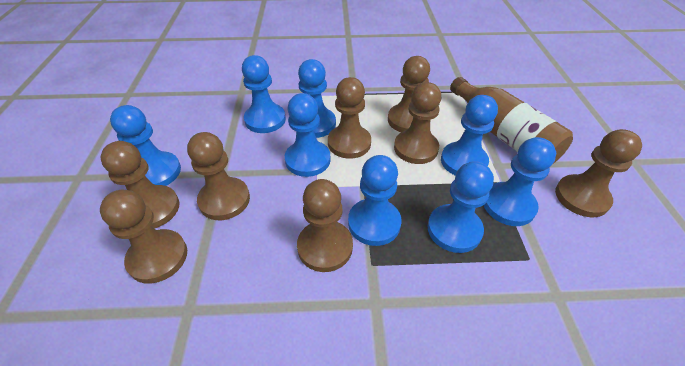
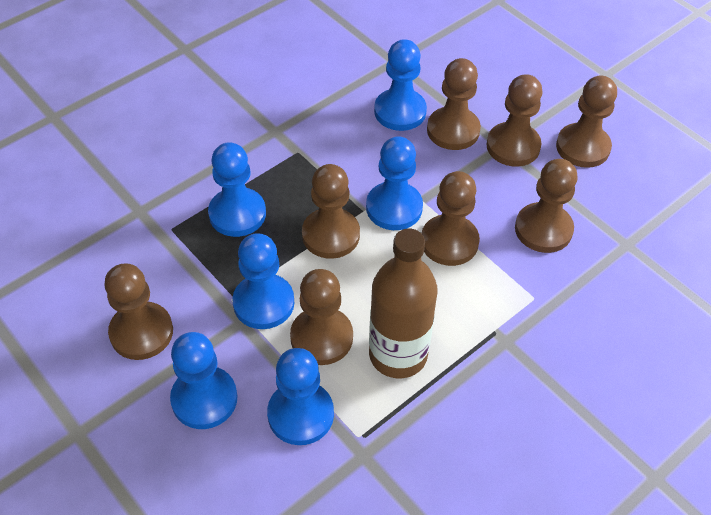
blue pawn: 8 -> 6

